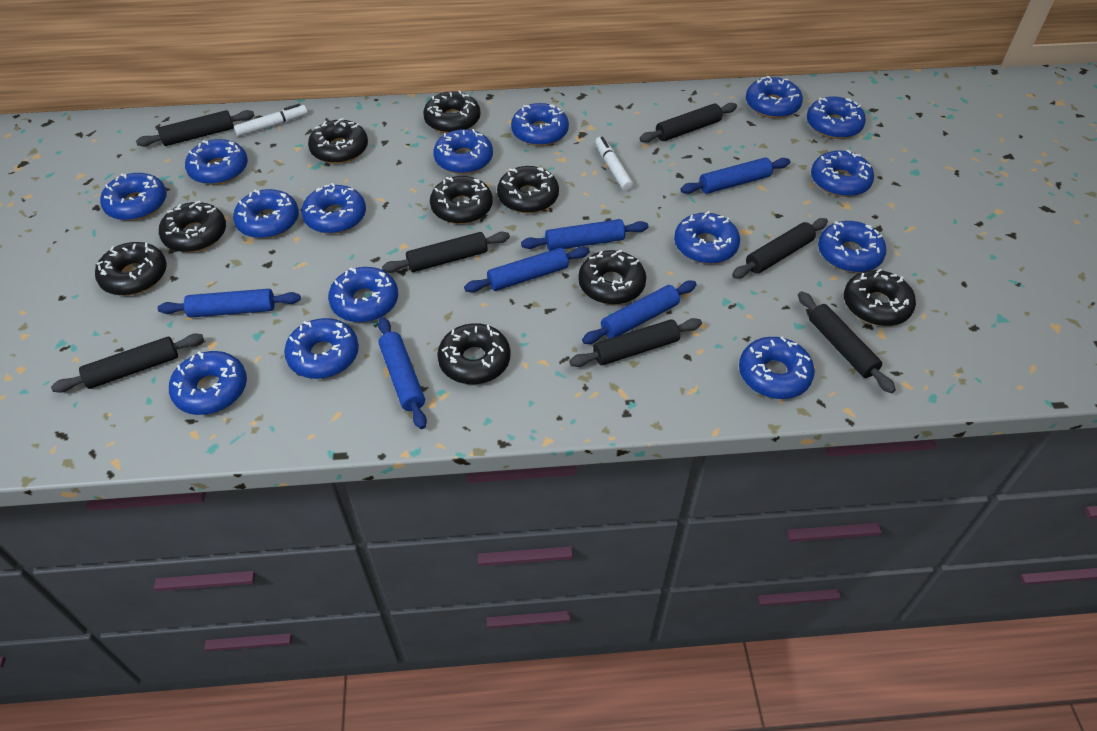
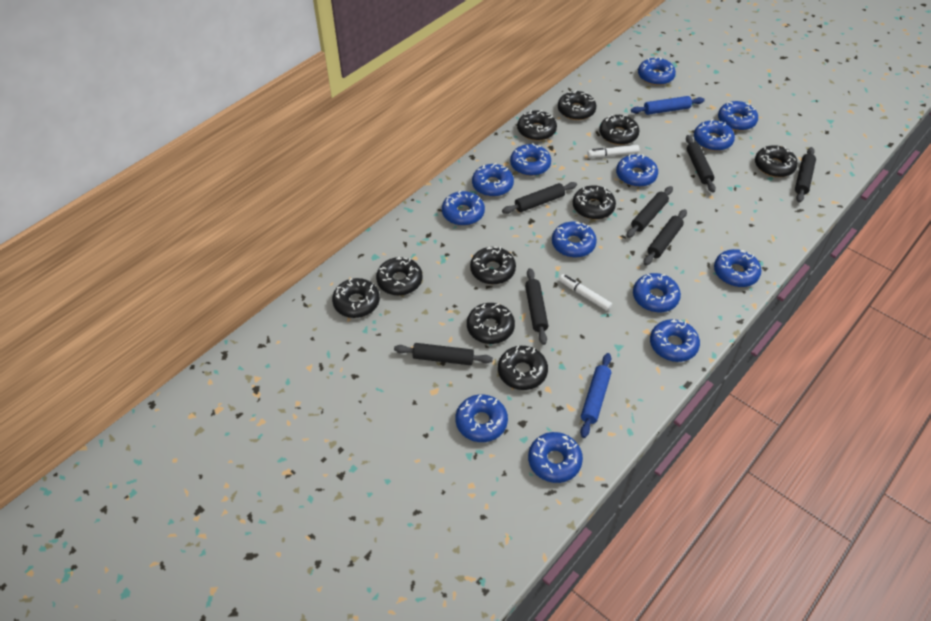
black donut: 9 -> 10
blue donut: 15 -> 13
blue rolling pin: 6 -> 2

